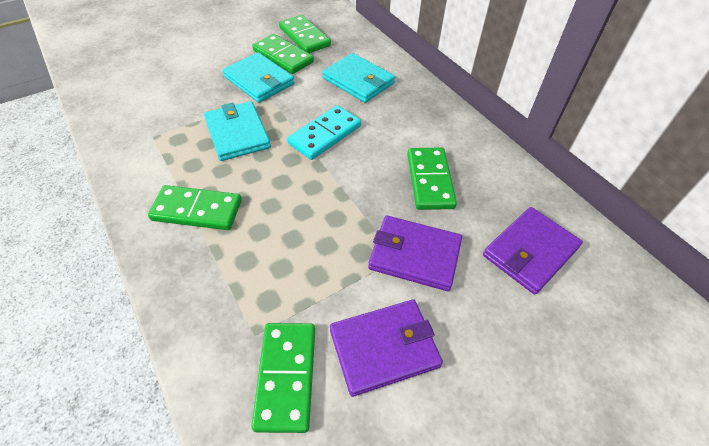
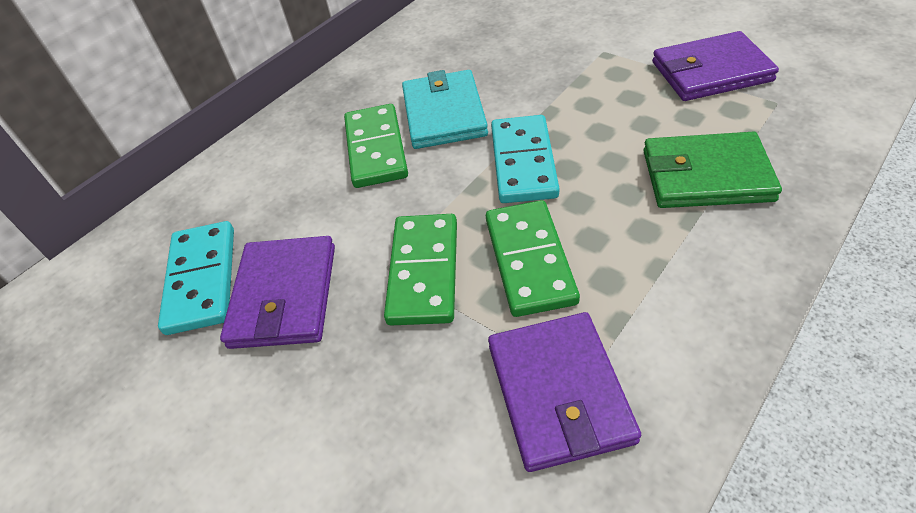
green domino: 5 -> 3
green wallet: 0 -> 1
turquoise domino: 1 -> 2
turquoise wallet: 3 -> 1

